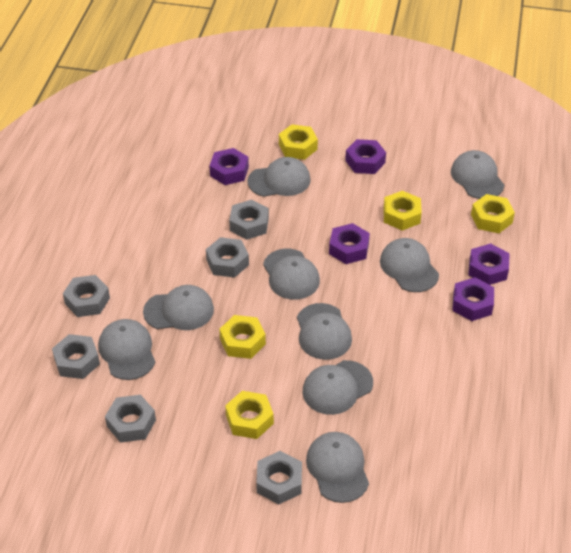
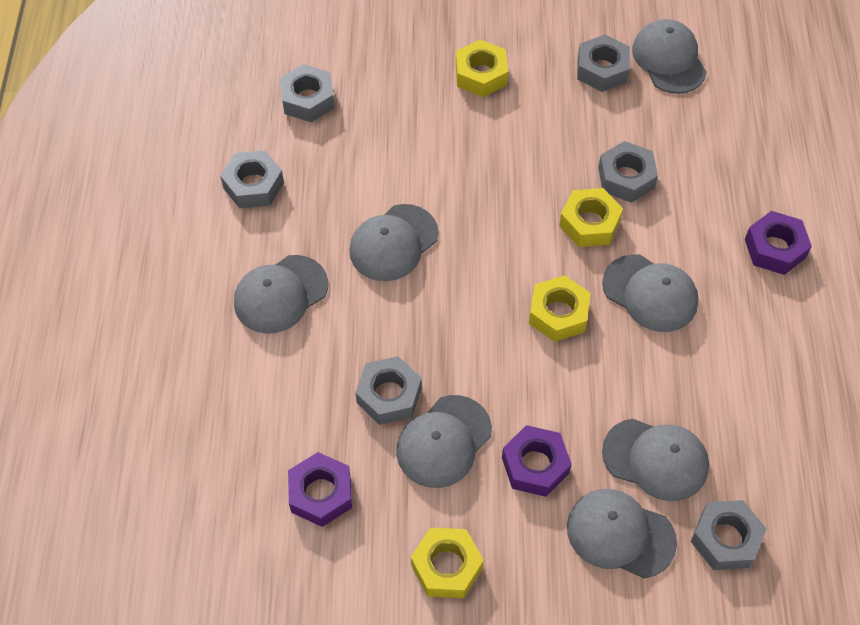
grey cap: 9 -> 7
purple nut: 5 -> 3
yellow nut: 5 -> 4

